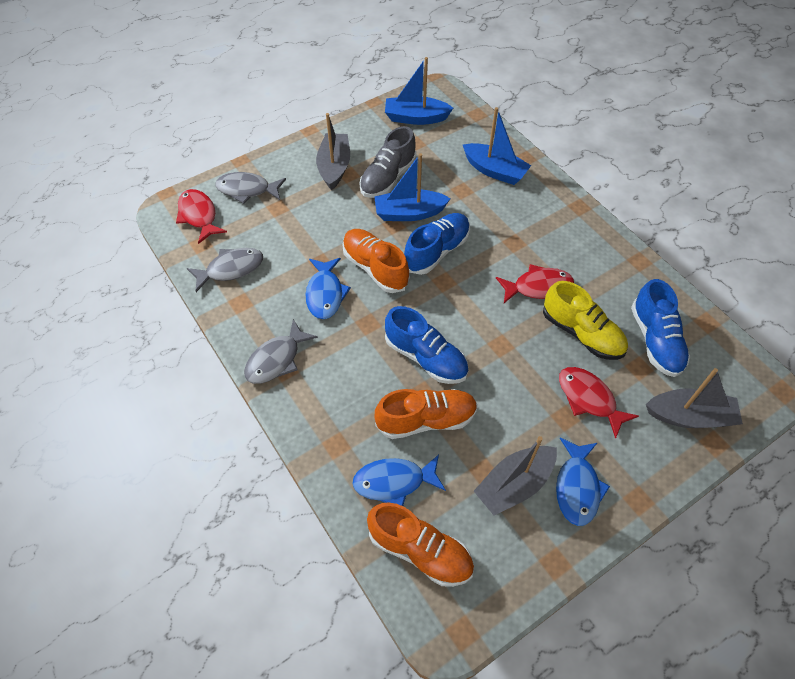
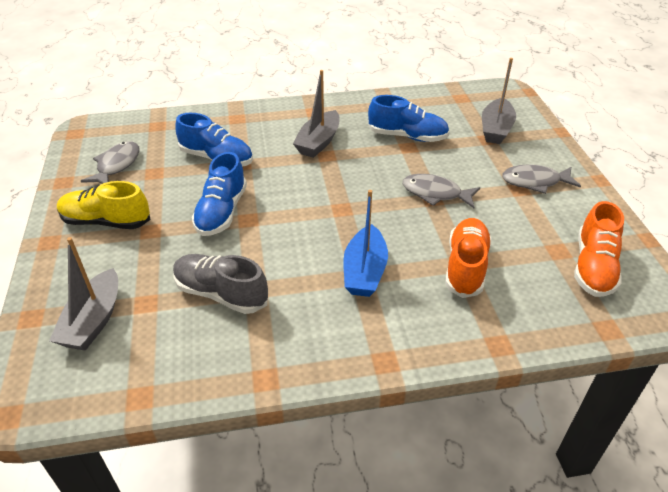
blue boat: 3 -> 1
blue fish: 3 -> 0
orange shoe: 3 -> 2
red fish: 3 -> 0

